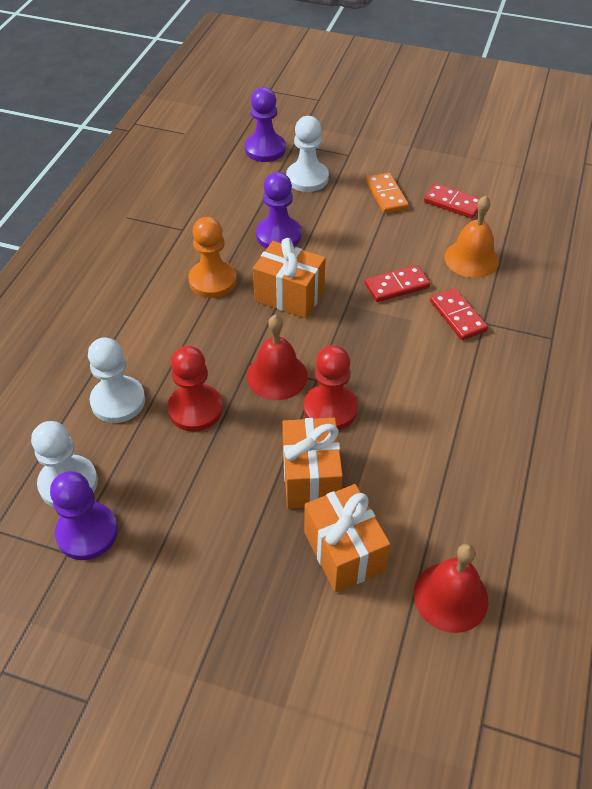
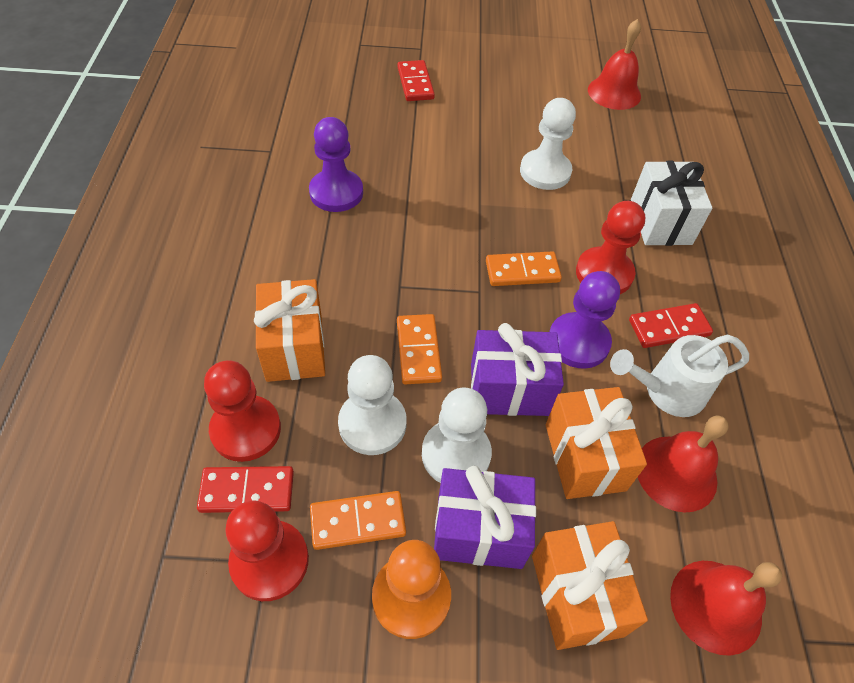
orange bell: 1 -> 0
orange domino: 1 -> 3
purple gift: 0 -> 2
purple pawn: 3 -> 2
red bell: 2 -> 3
red pawn: 2 -> 3
white gift: 0 -> 1
white watering can: 0 -> 1

